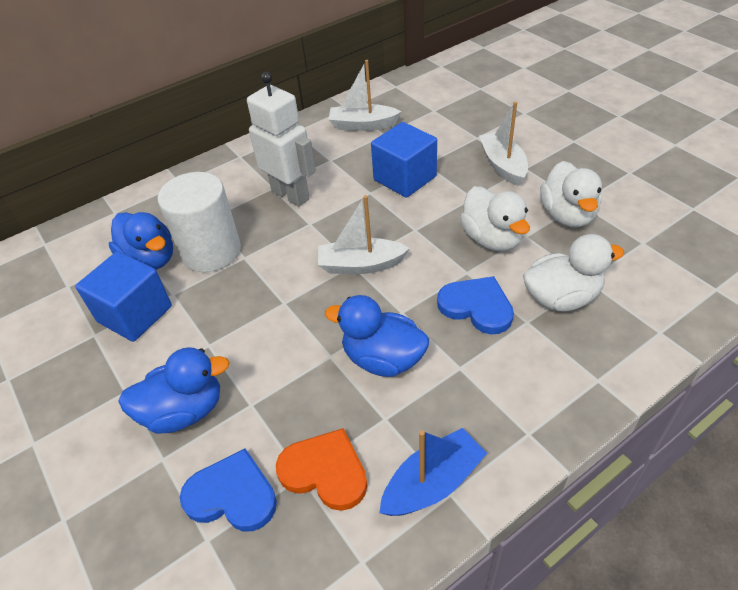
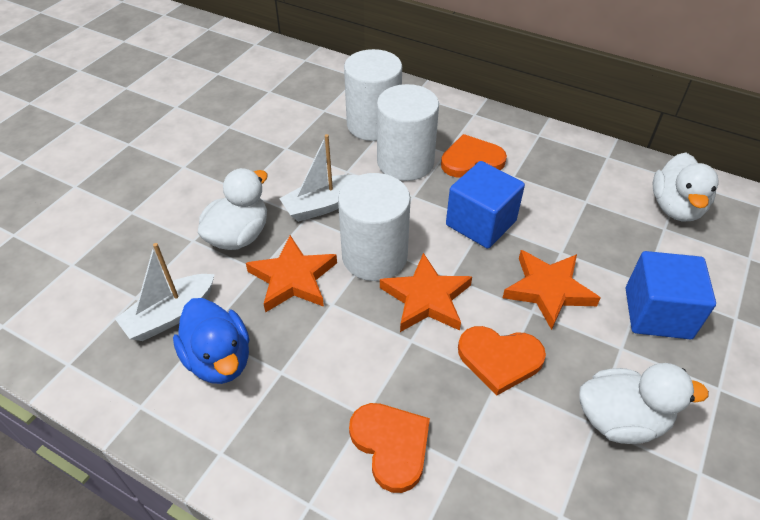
blue boat: 1 -> 0
blue duck: 3 -> 1
blue heart: 2 -> 0
orange heart: 1 -> 3
orange star: 0 -> 3
white boat: 3 -> 2
white cylinder: 1 -> 3
white robot: 1 -> 0

